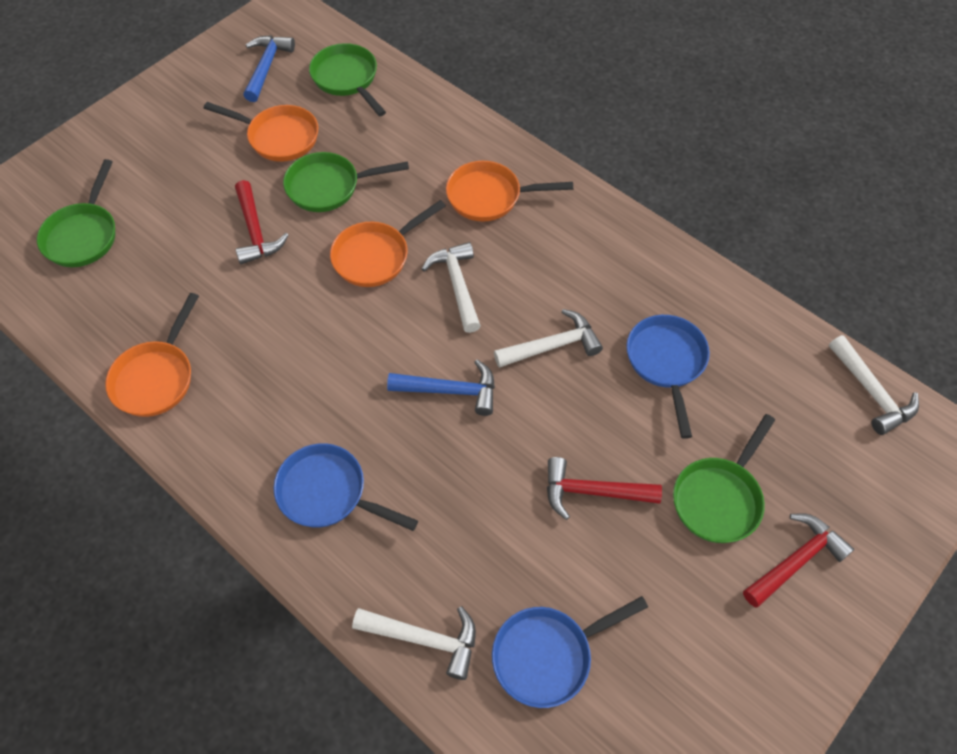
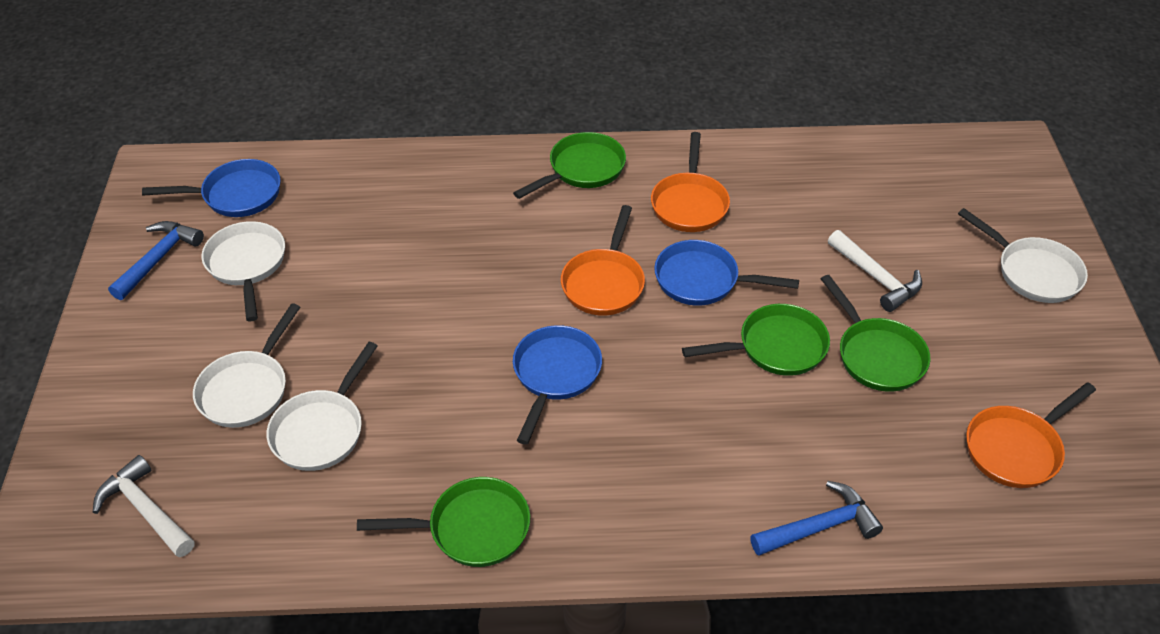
orange pan: 4 -> 3
red hammer: 3 -> 0
white hammer: 4 -> 2
white pan: 0 -> 4

